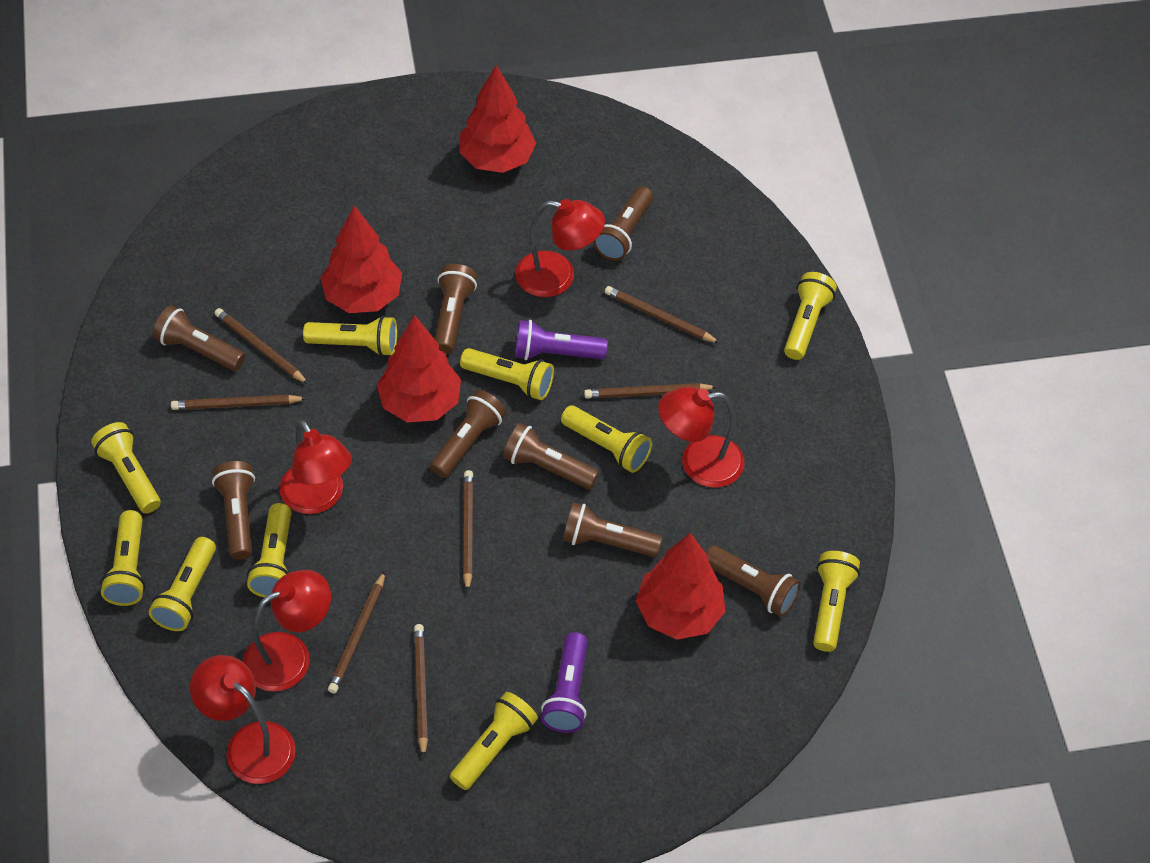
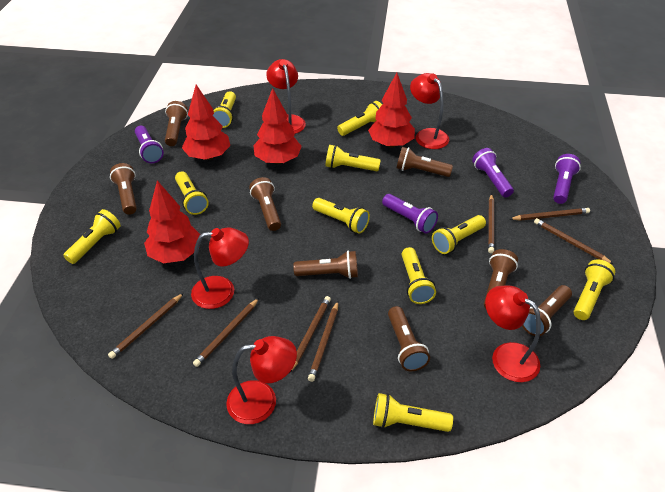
purple flashlight: 2 -> 4

